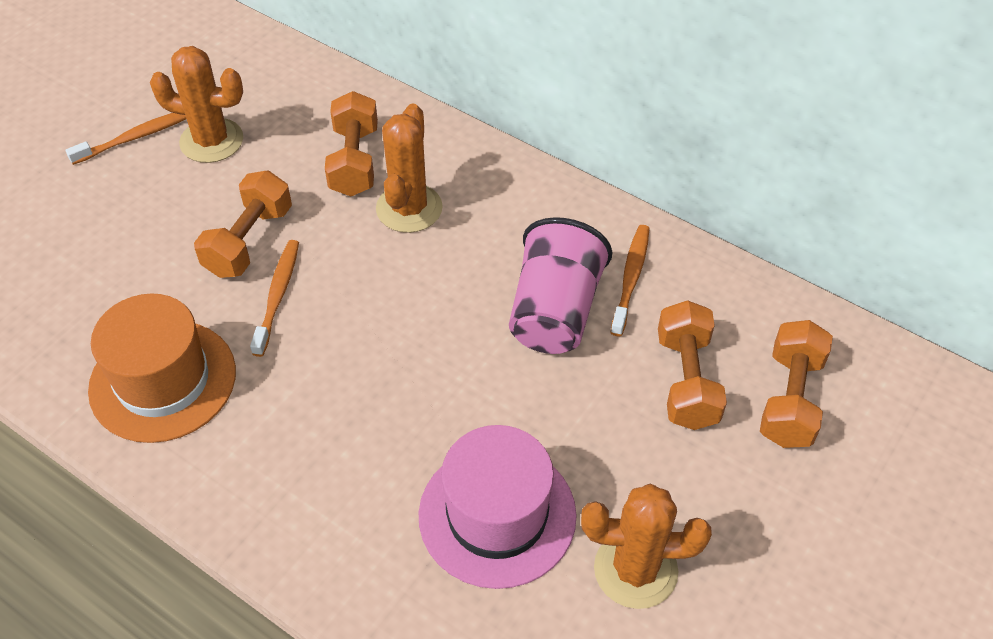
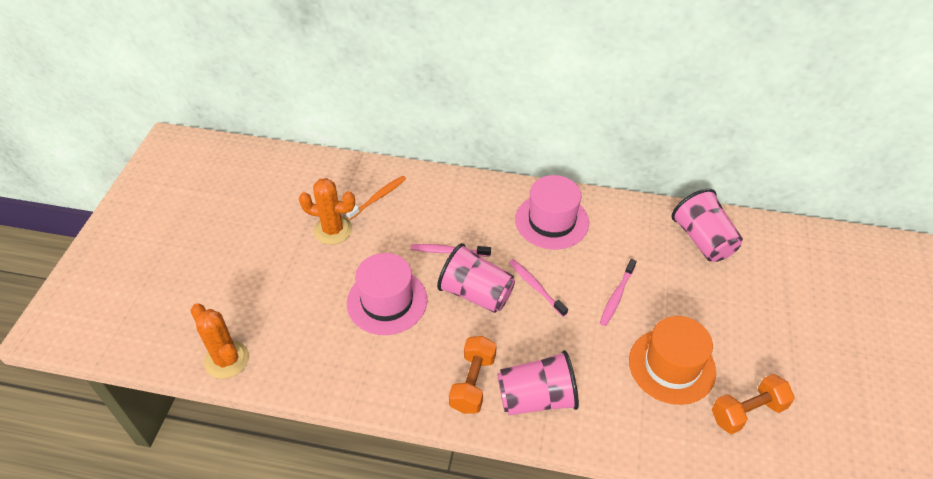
orange cactus: 3 -> 2
orange dumbbell: 4 -> 2
orange toothbrush: 3 -> 1
pink cup: 1 -> 3
pink hat: 1 -> 2
pink toothbrush: 0 -> 3

